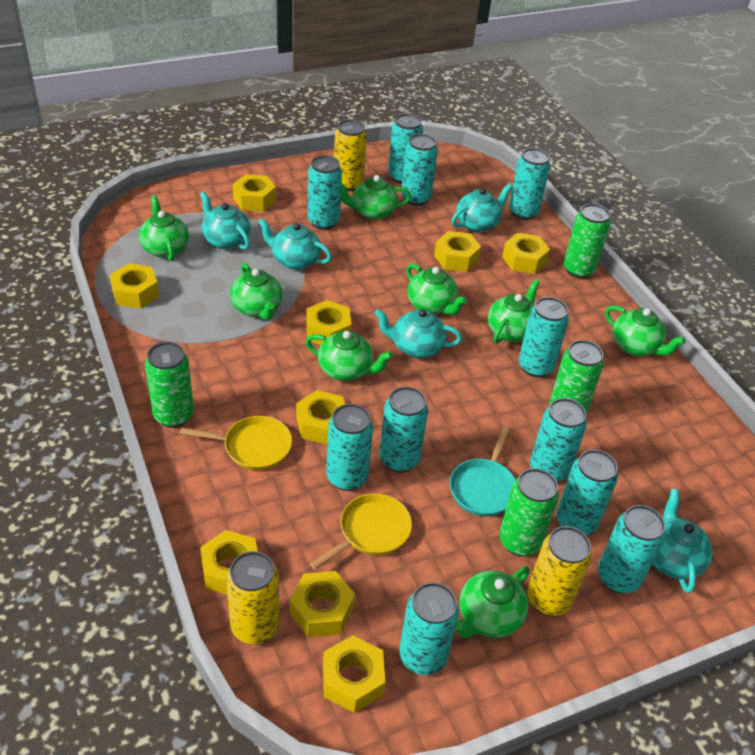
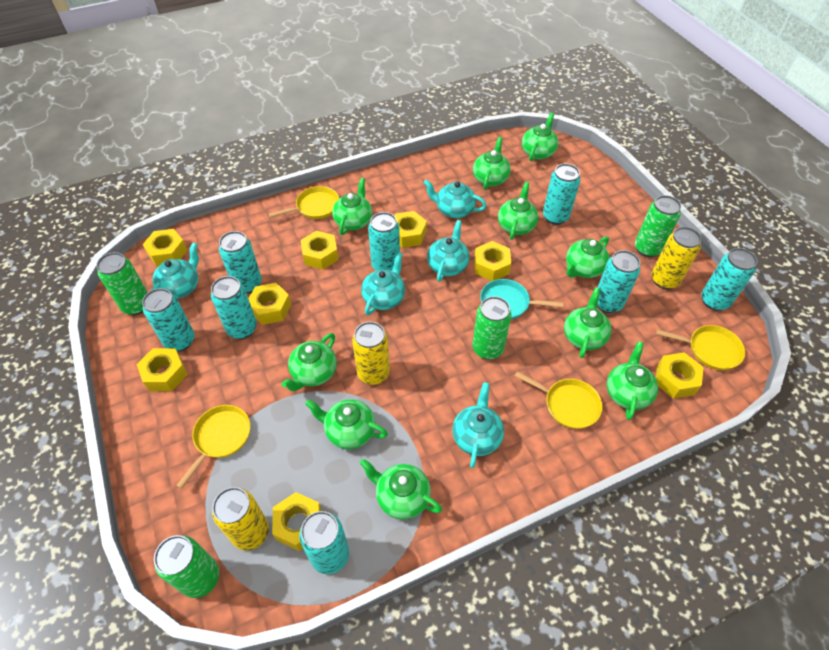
green teapot: 8 -> 10
turquoise can: 11 -> 8
yellow nut: 9 -> 8
yellow pan: 2 -> 4

